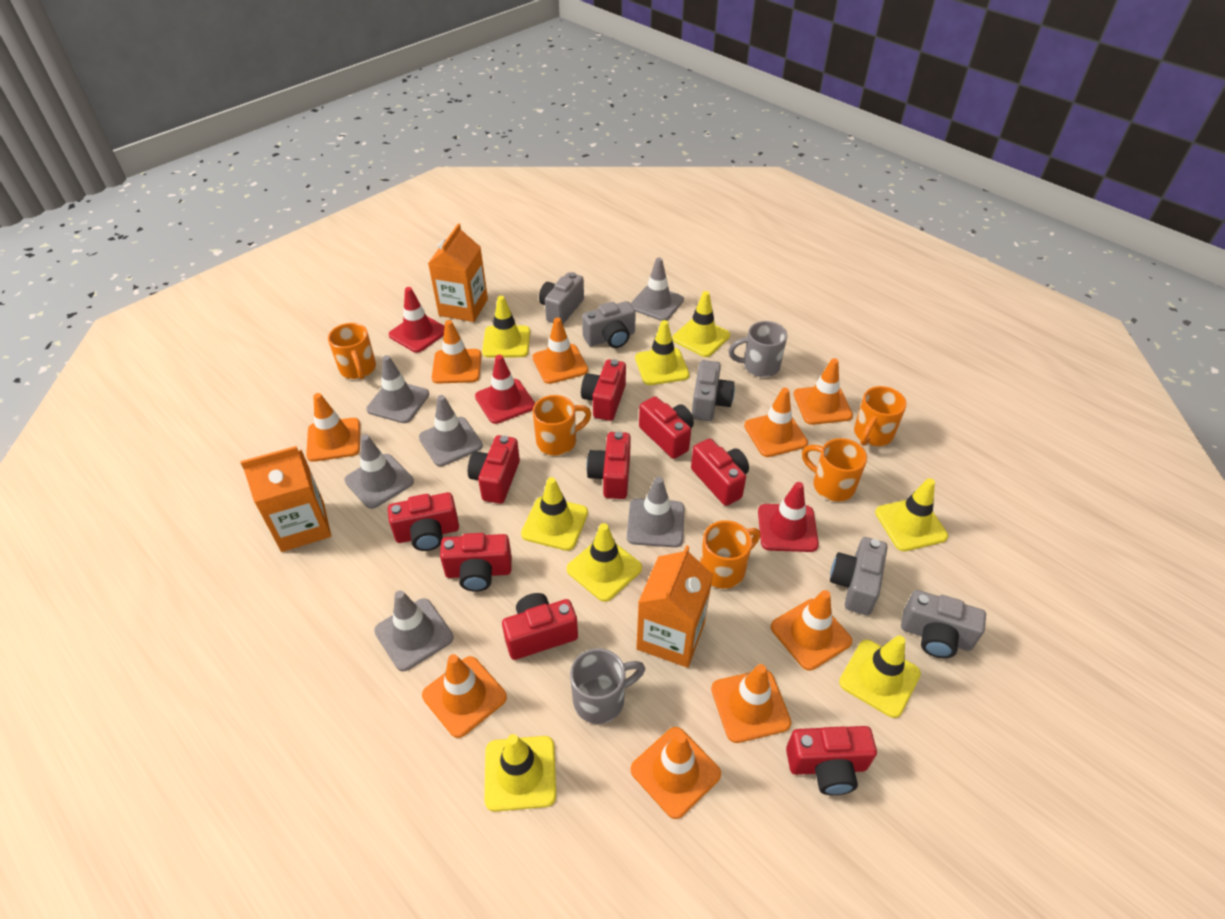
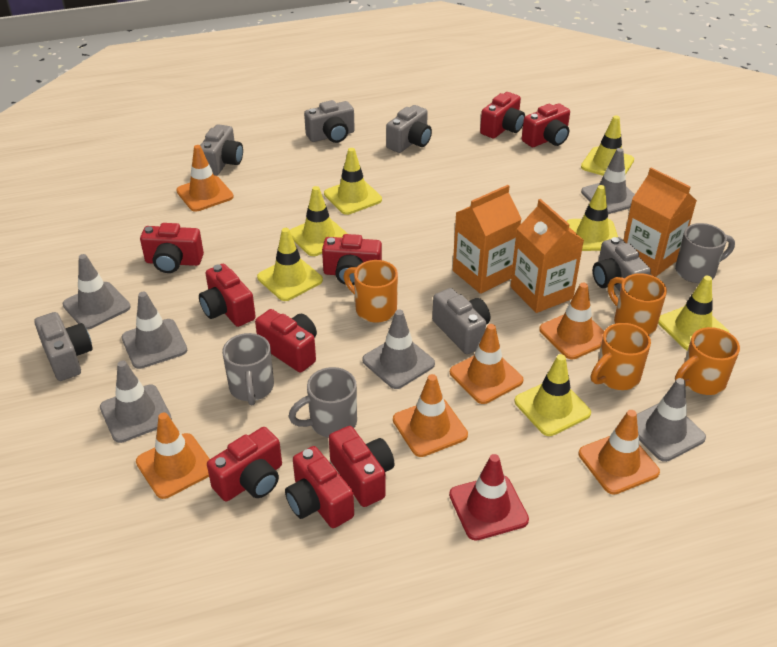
grey camera: 5 -> 6
grey mug: 2 -> 3
orange mug: 5 -> 4
orange traffic cone: 9 -> 6
red traffic cone: 3 -> 1
yellow traffic cone: 8 -> 7

